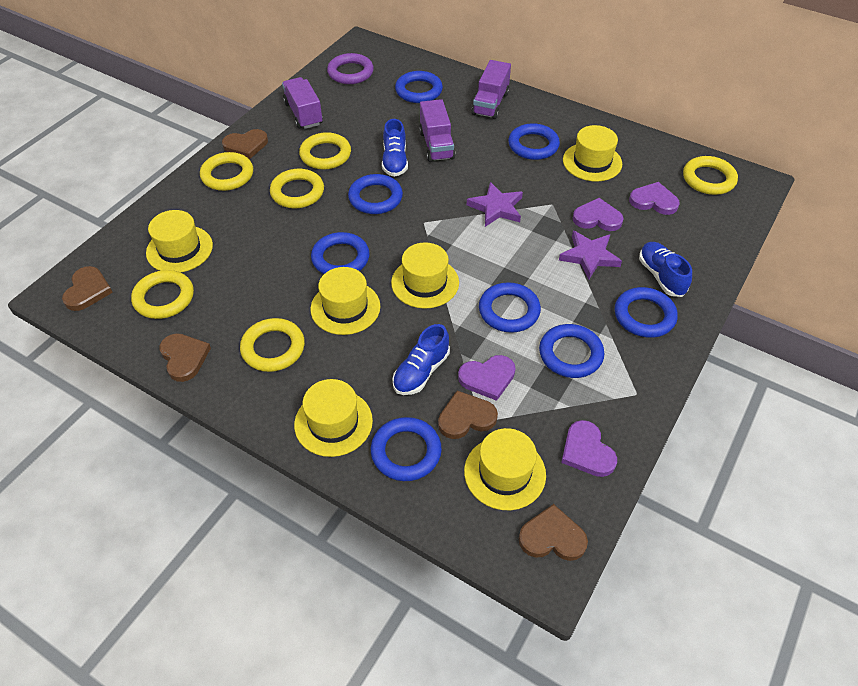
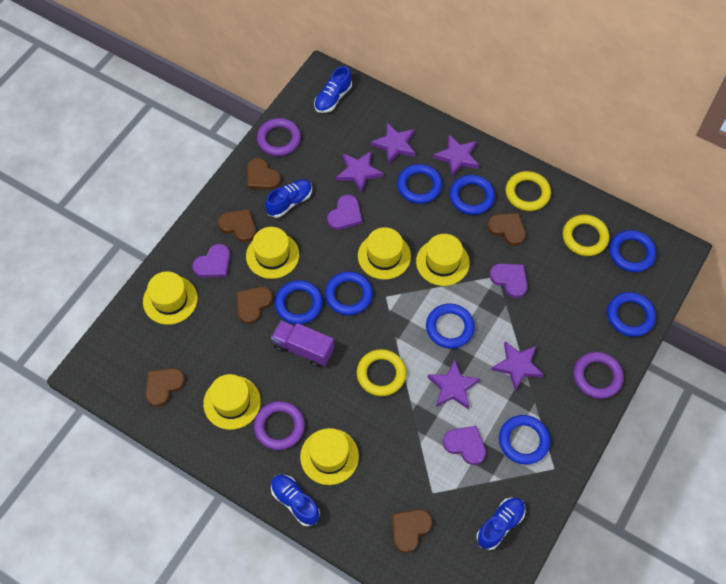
blue shoe: 3 -> 4
brown heart: 5 -> 6
purple ring: 1 -> 3
purple star: 2 -> 5
purple truck: 3 -> 1
yellow ring: 6 -> 3

